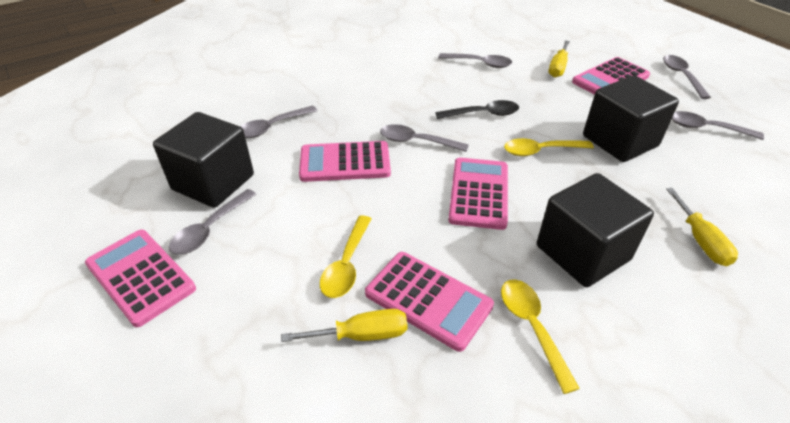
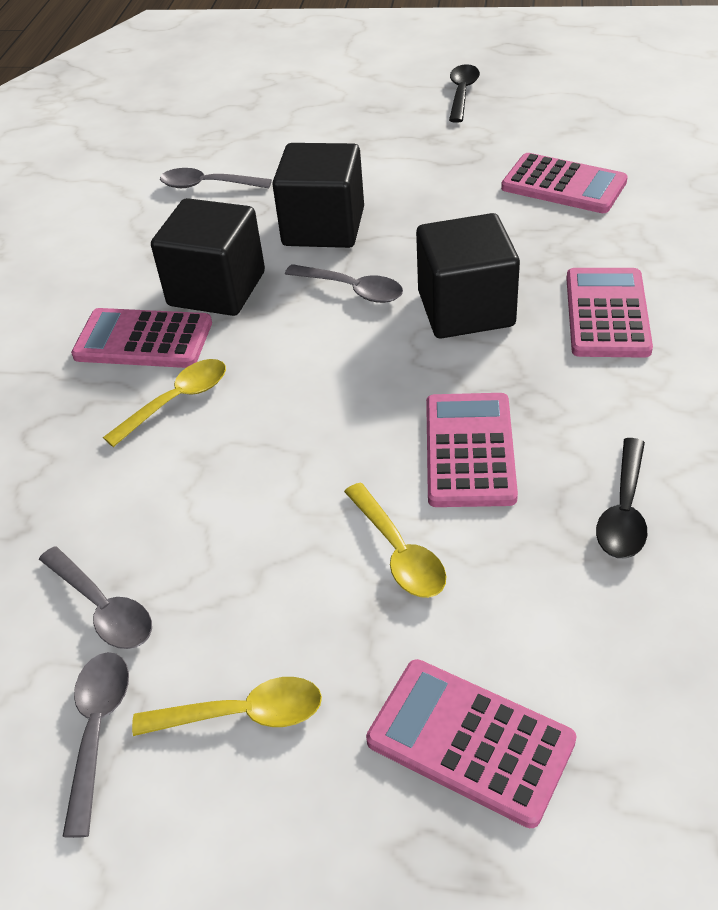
black spoon: 1 -> 2
grey spoon: 6 -> 4
yellow screwdriver: 3 -> 0

